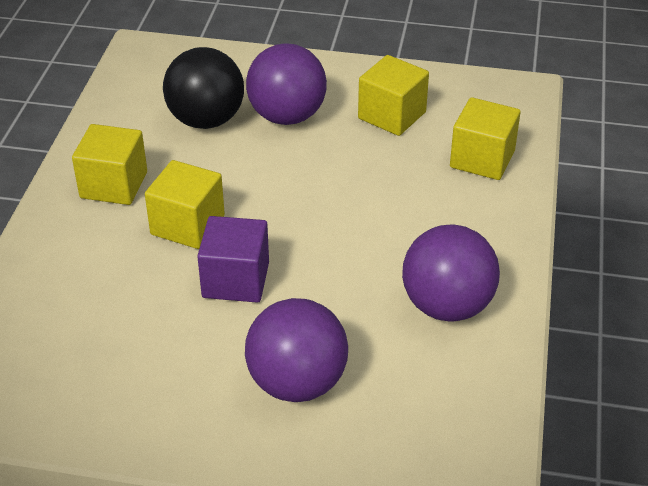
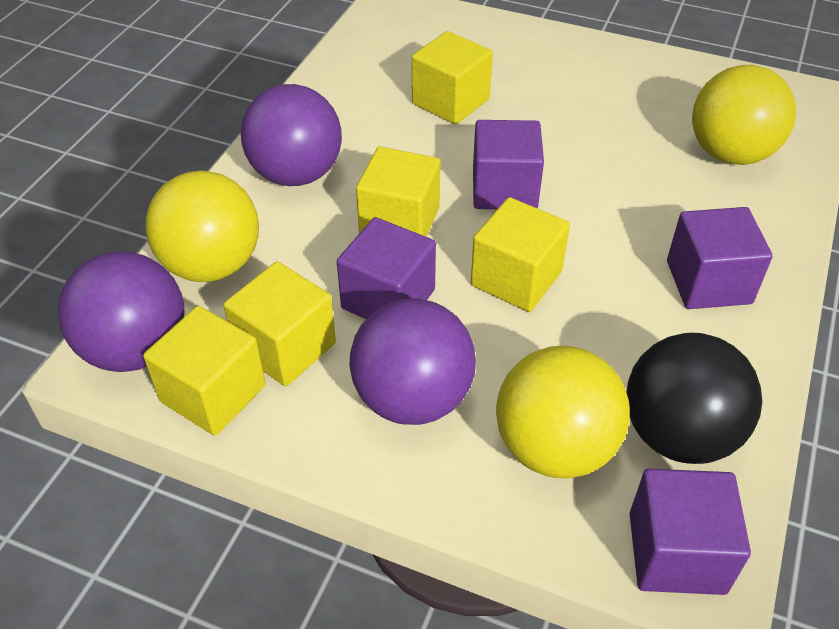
purple cube: 1 -> 4
yellow ball: 0 -> 3
yellow cube: 4 -> 5

